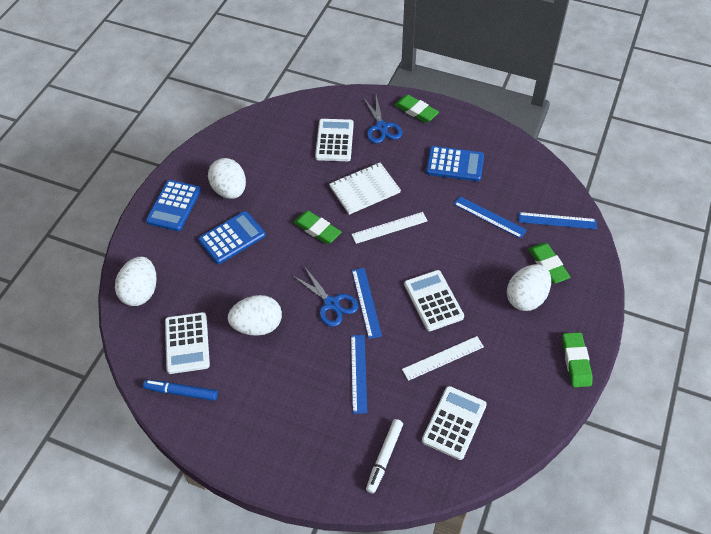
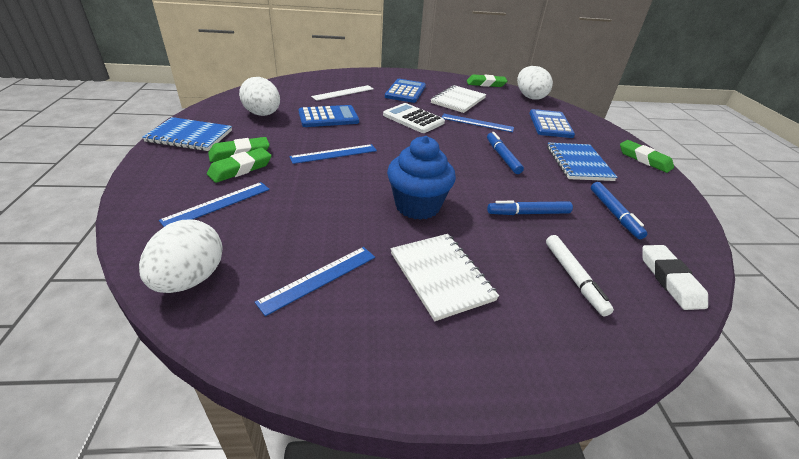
blue cupcake: 0 -> 1
blue marker: 1 -> 3
blue notebook: 0 -> 2
blue scissors: 2 -> 0
white calculator: 4 -> 1
white egg: 4 -> 3
white eraser: 0 -> 1
white notebook: 1 -> 2
white ruler: 2 -> 1

